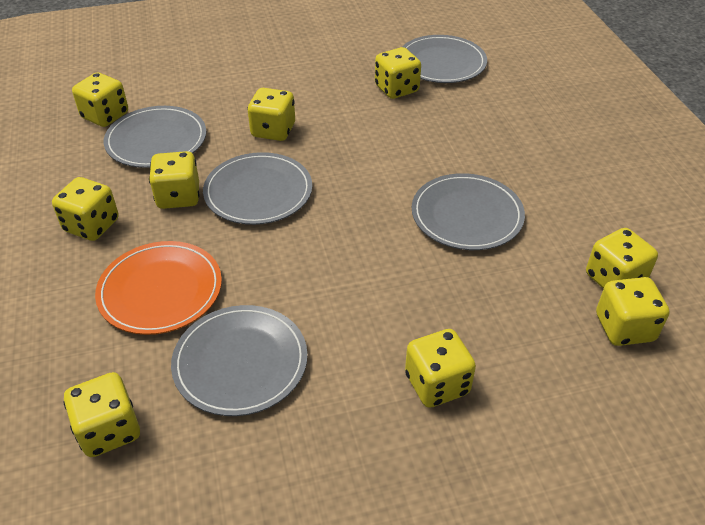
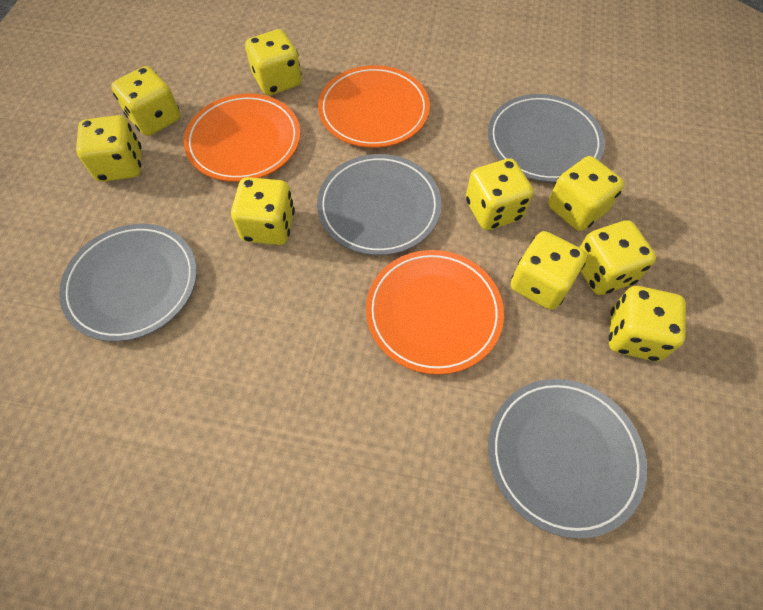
grey plate: 5 -> 4
orange plate: 1 -> 3

